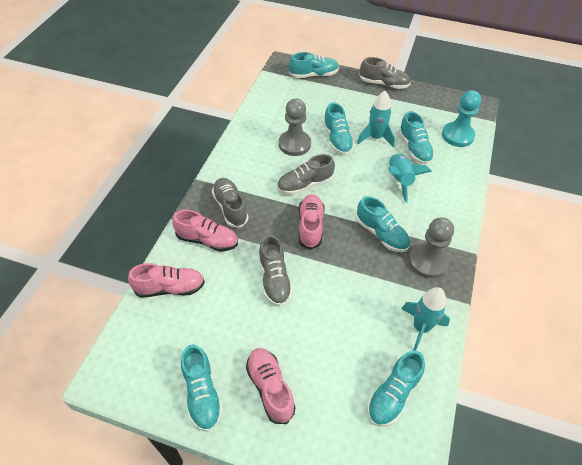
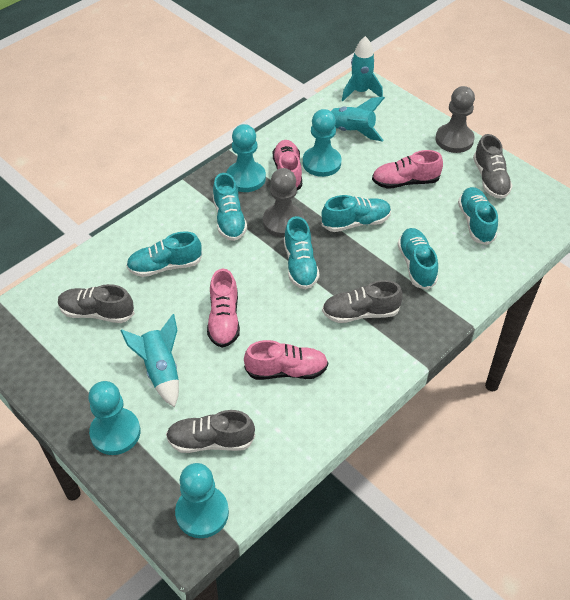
turquoise pawn: 1 -> 4

